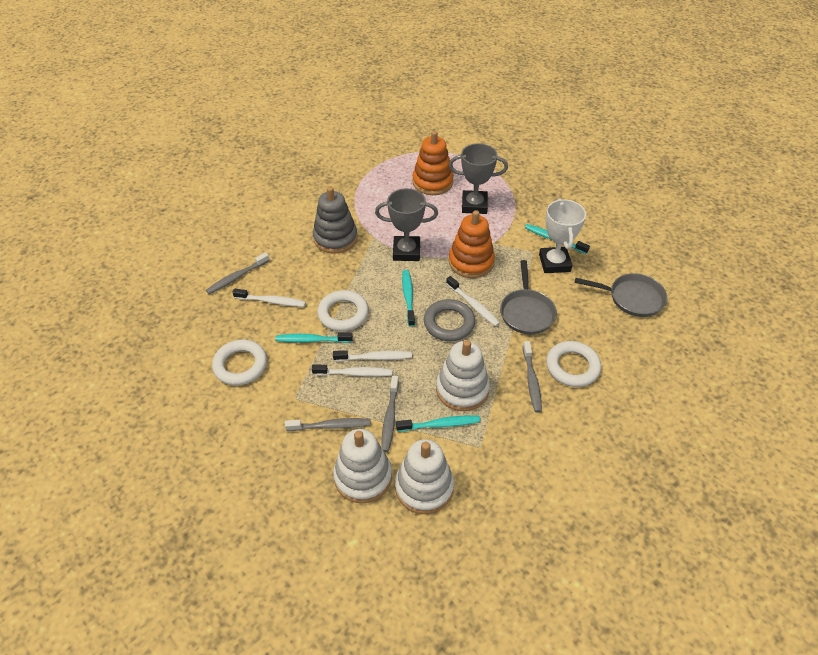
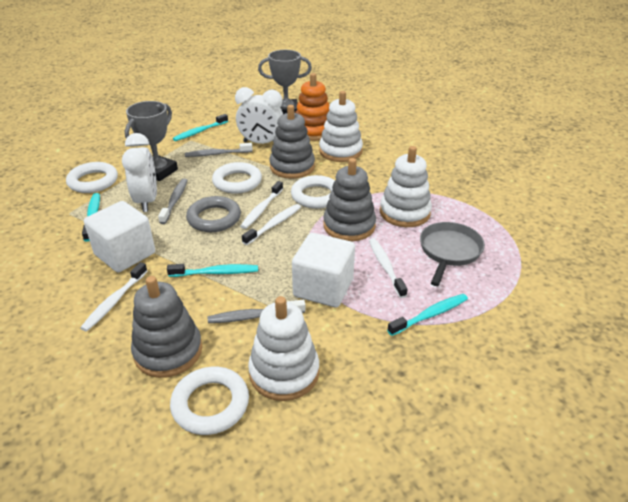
grey pan: 2 -> 1
grey stacking toy: 1 -> 3
grey toothbrush: 4 -> 3
orange stacking toy: 2 -> 1
white clock: 0 -> 2
white cube: 0 -> 2
white ring: 3 -> 4
white trophy: 1 -> 0

